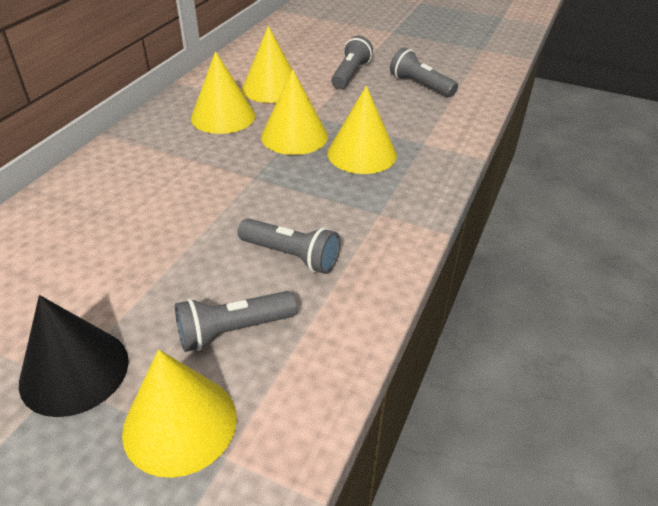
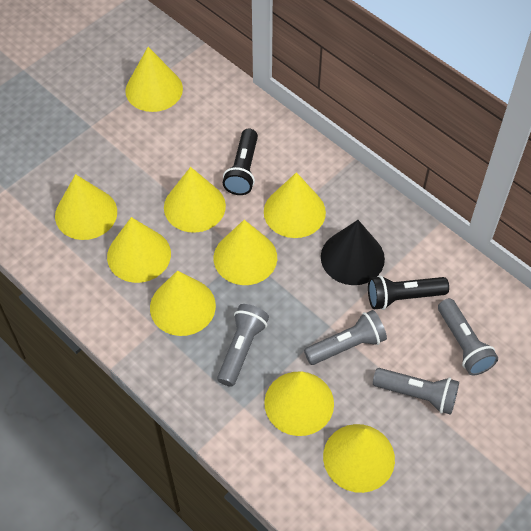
black flashlight: 0 -> 2
yellow cone: 5 -> 9

